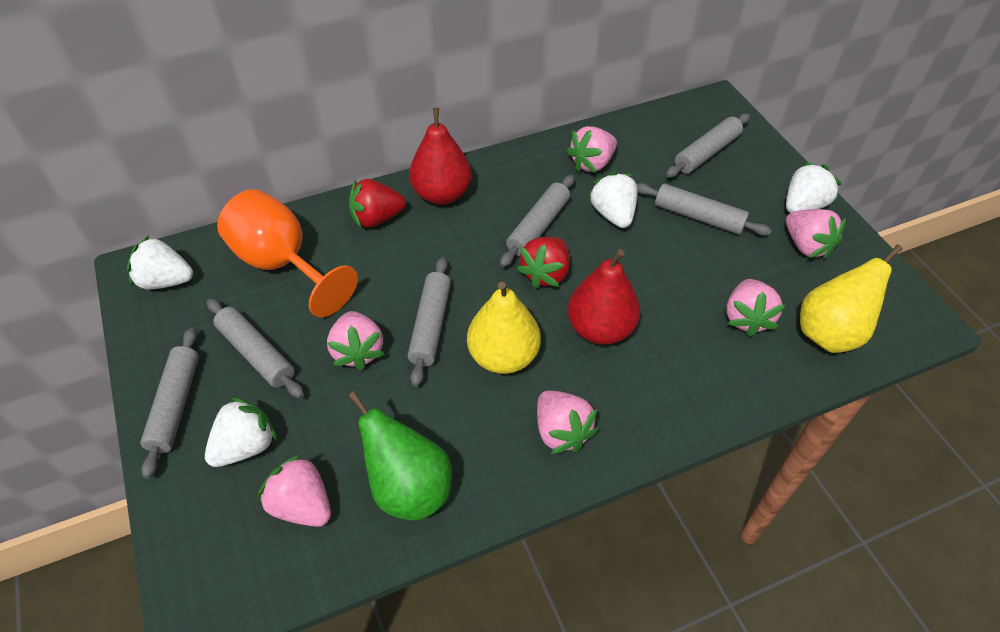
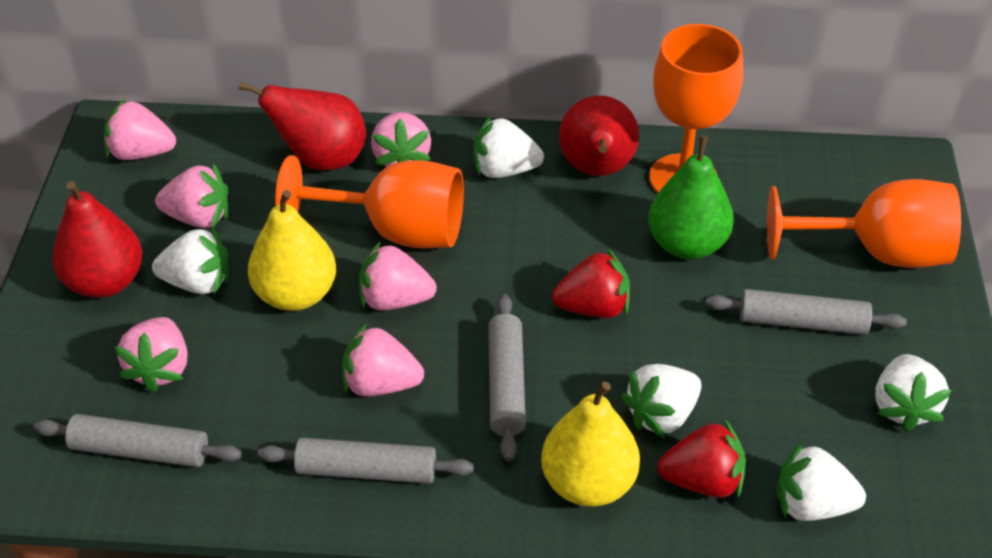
grey rolling pin: 6 -> 4
orange goblet: 1 -> 3
red pear: 2 -> 3
white strawberry: 4 -> 5

